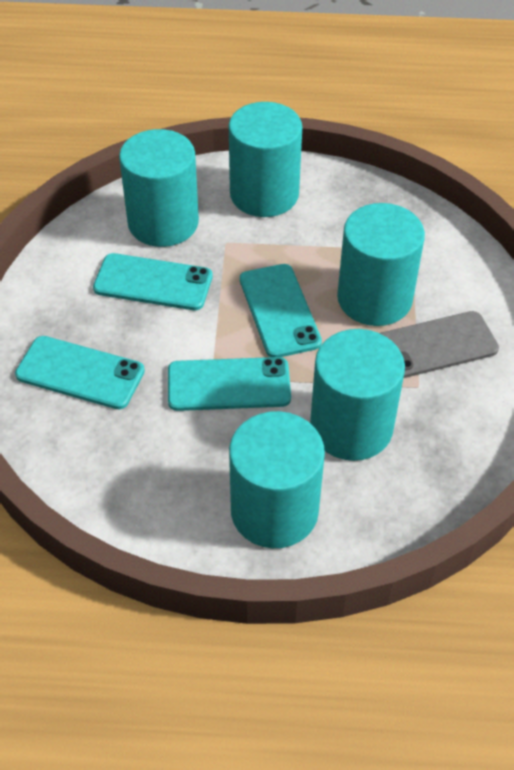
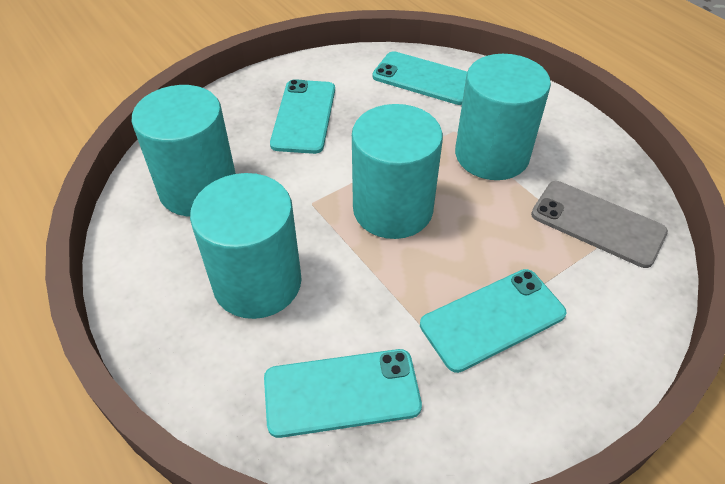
turquoise cylinder: 5 -> 4

